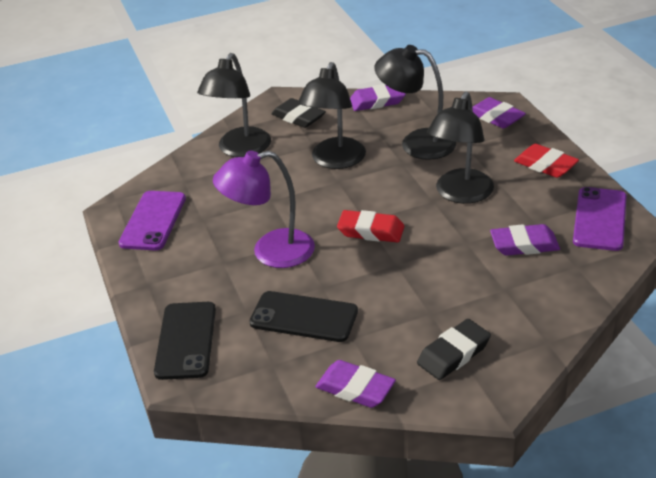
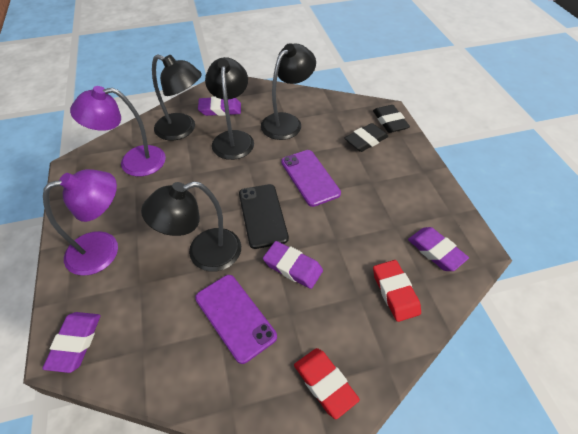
black phone: 2 -> 1
purple lamp: 1 -> 2

